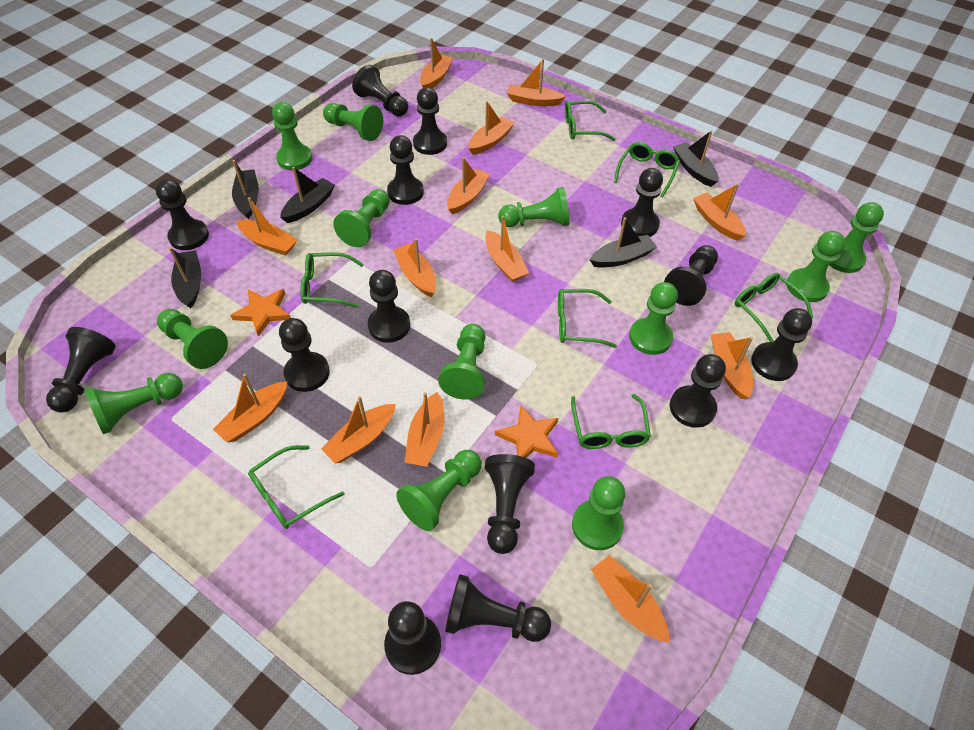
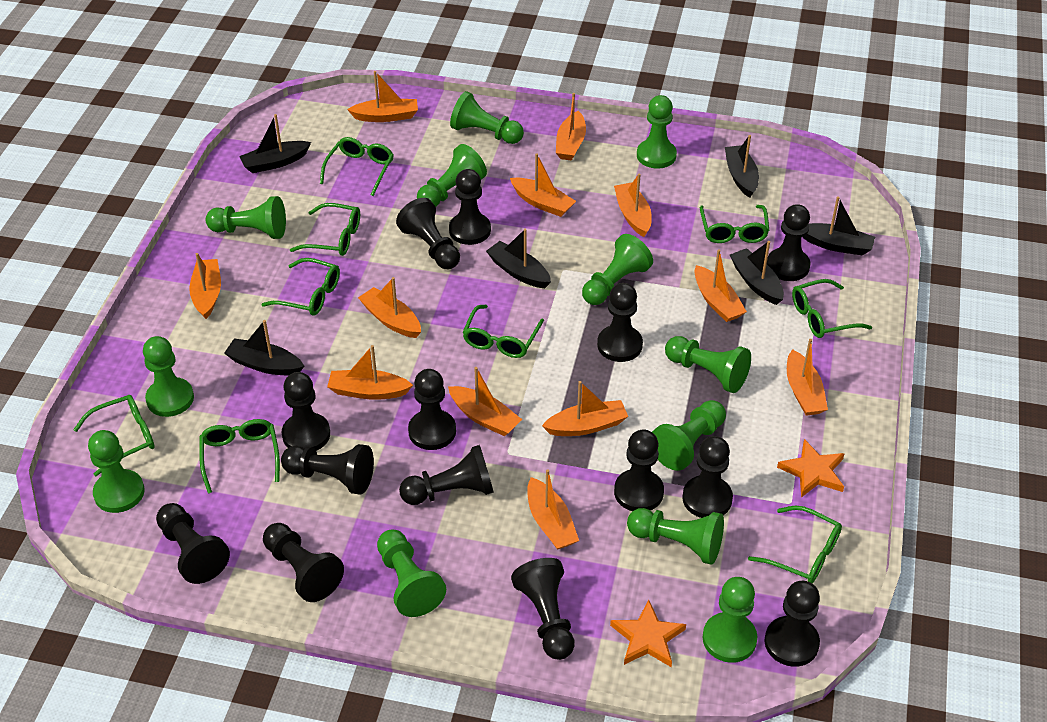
black boat: 5 -> 6
green glasses: 7 -> 9
orange boat: 13 -> 12

